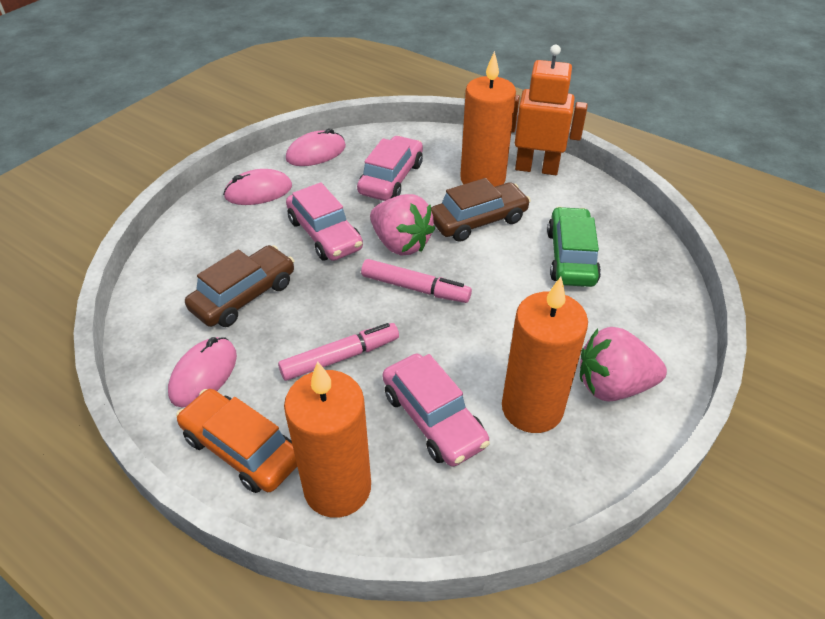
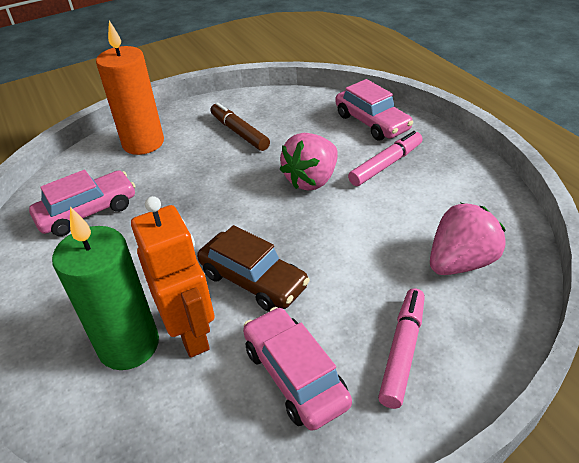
brown car: 2 -> 1
brown marker: 0 -> 1
green candle: 0 -> 1
green car: 1 -> 0
orange candle: 3 -> 1
orange car: 1 -> 0
pink mouse: 3 -> 0

